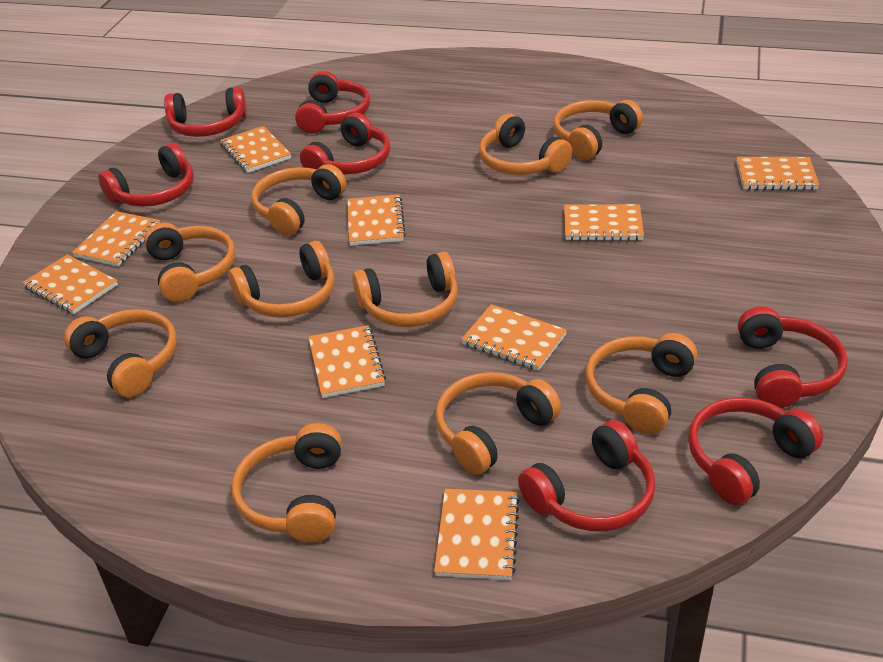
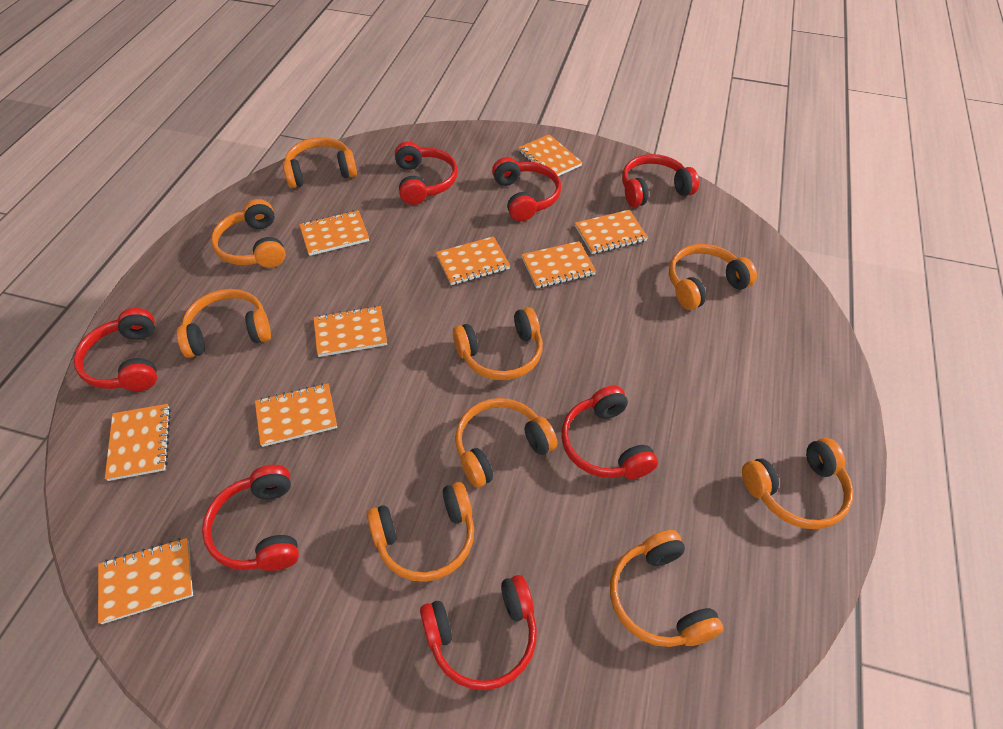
orange headphones: 10 -> 9

